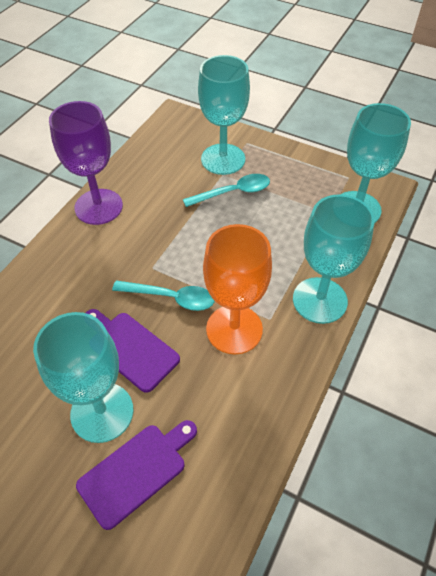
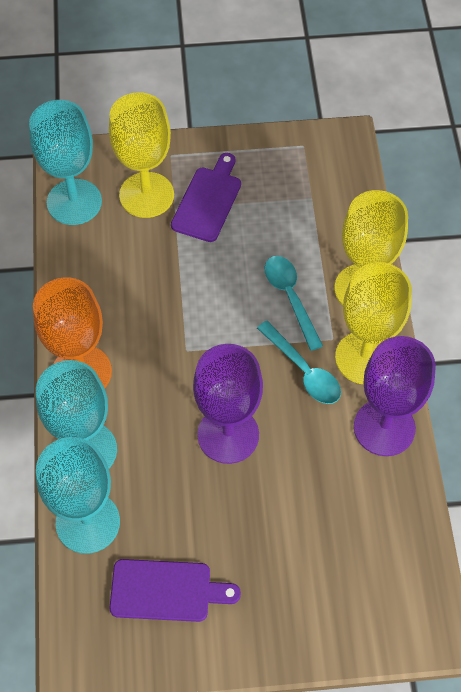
purple goblet: 1 -> 2
turquoise goblet: 4 -> 3
yellow goblet: 0 -> 3

